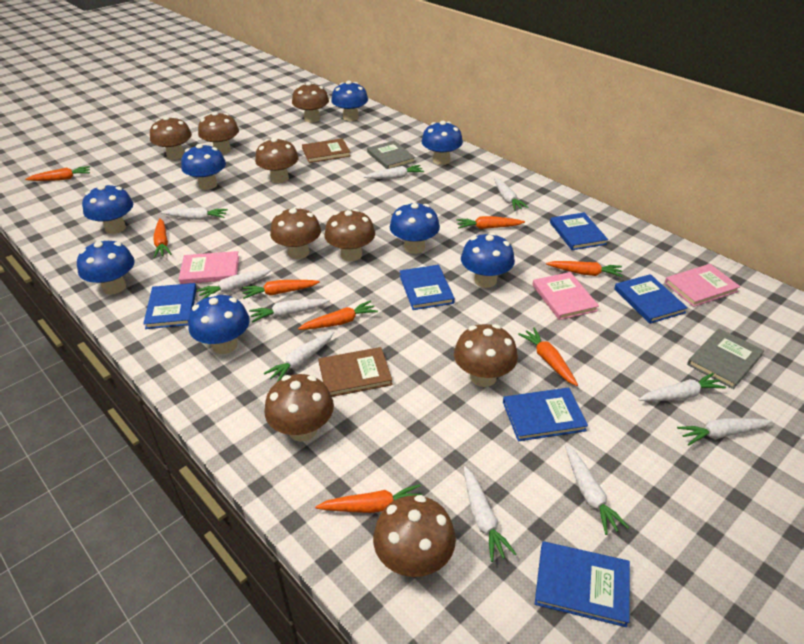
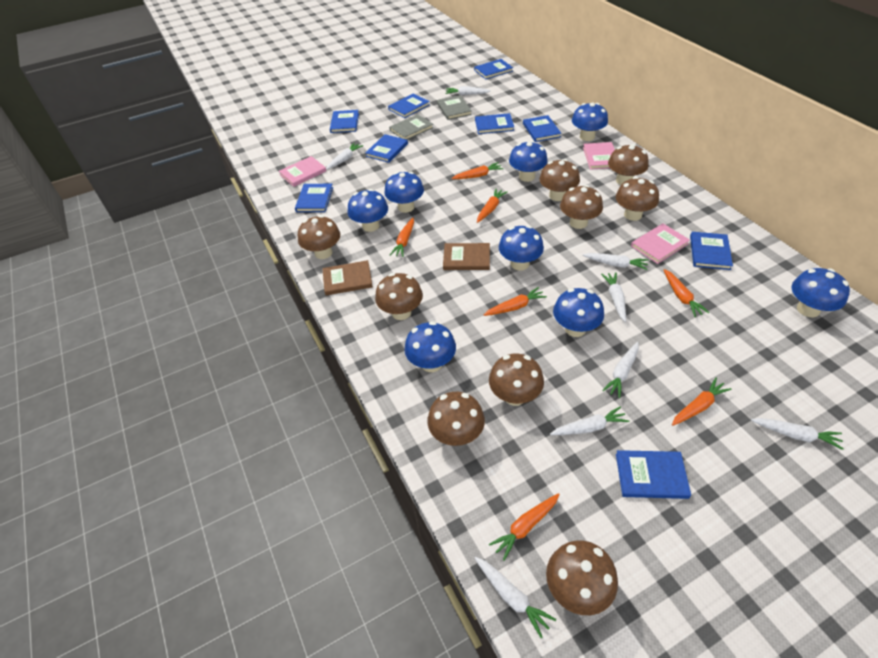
blue book: 6 -> 9
orange carrot: 8 -> 7
white carrot: 10 -> 8

